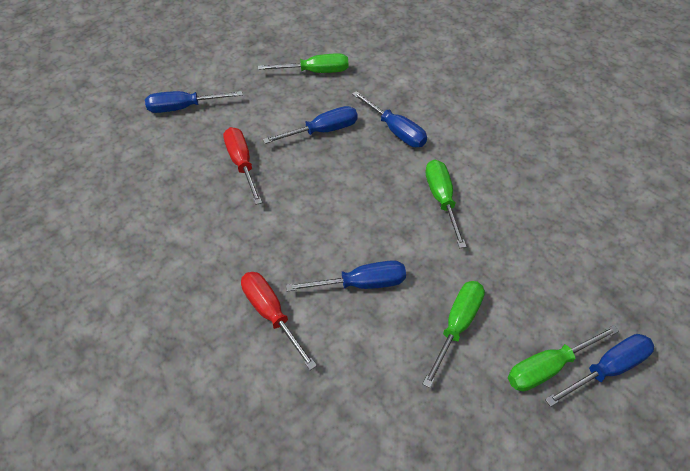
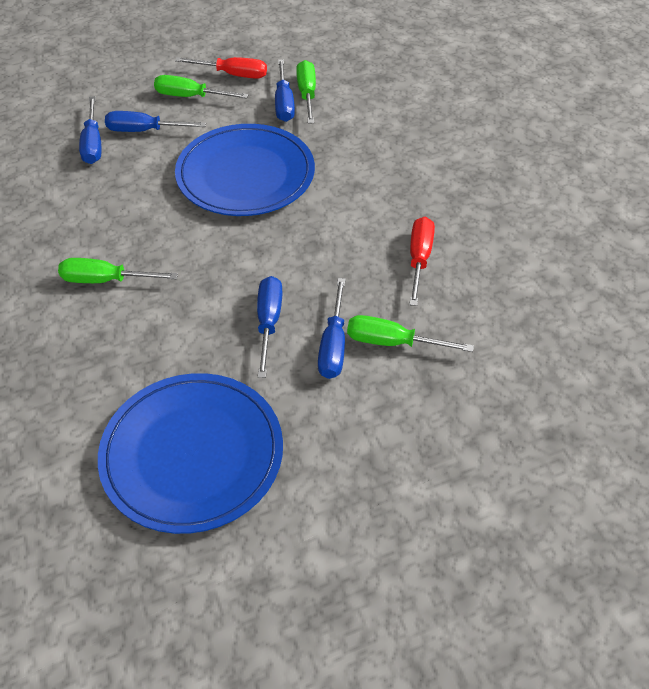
blue plate: 0 -> 2

